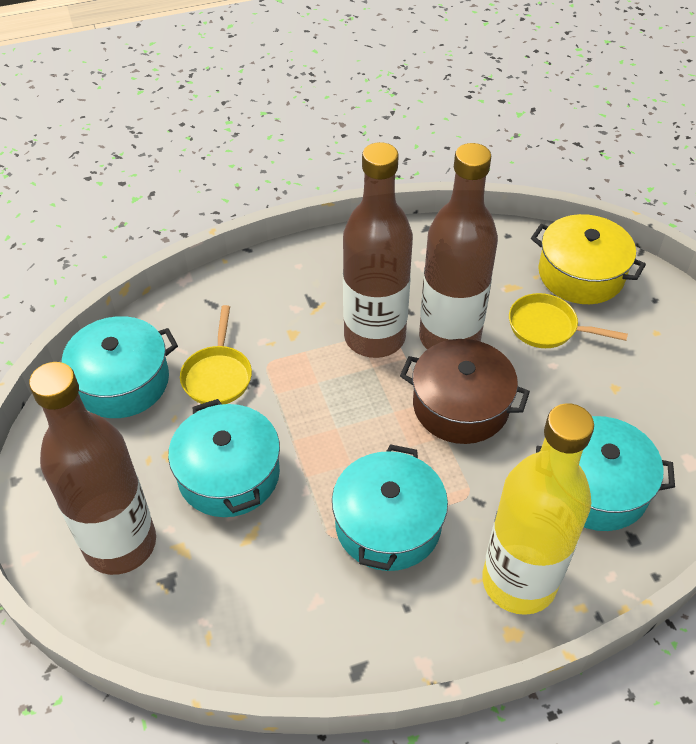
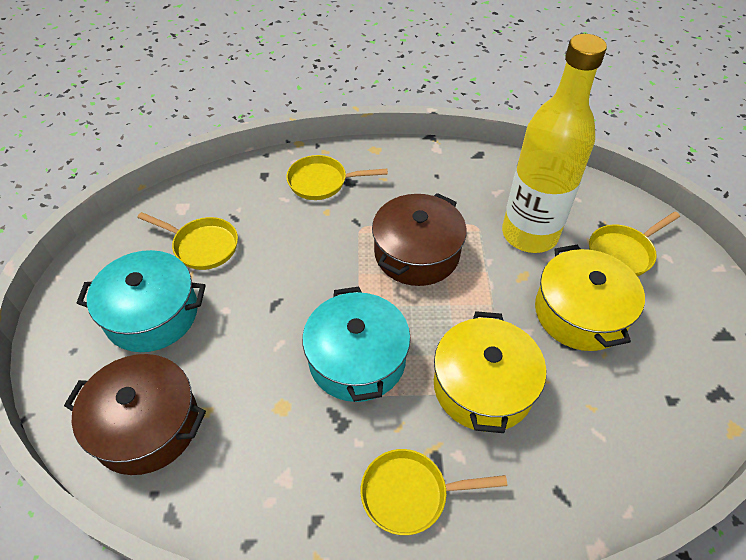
brown bottle: 3 -> 0
brown pot: 1 -> 2
turquoise pot: 4 -> 2
yellow pan: 2 -> 4
yellow pot: 1 -> 2

